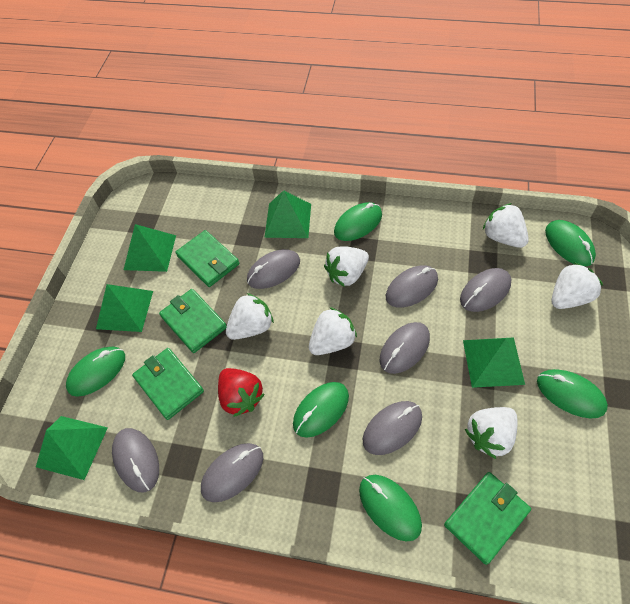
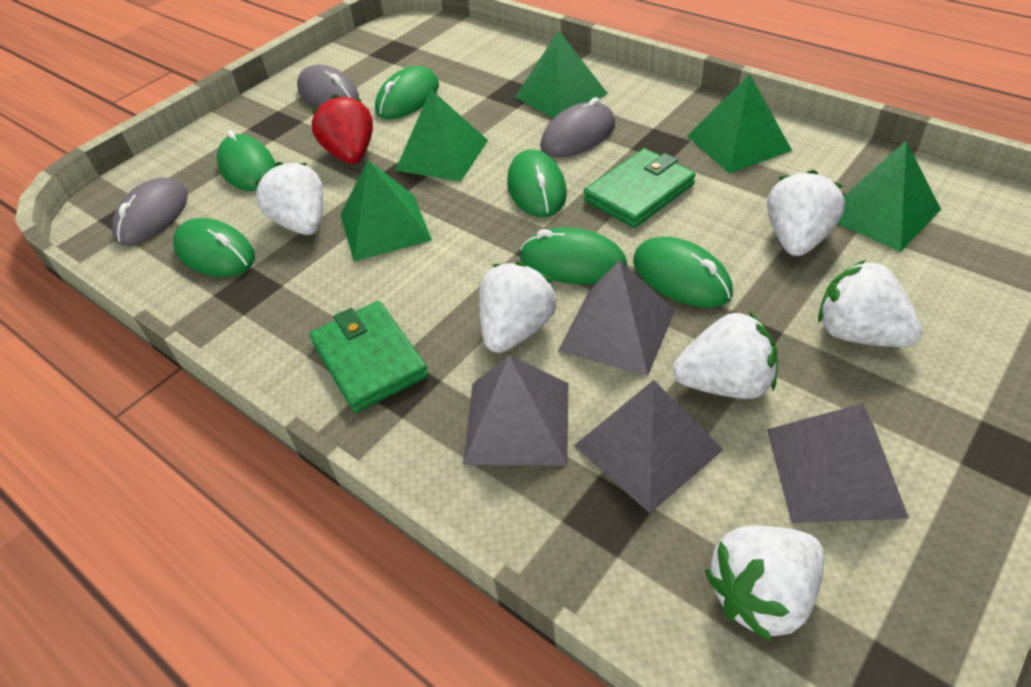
green wallet: 4 -> 2
grey mouse: 7 -> 3
grey pyramid: 0 -> 4

